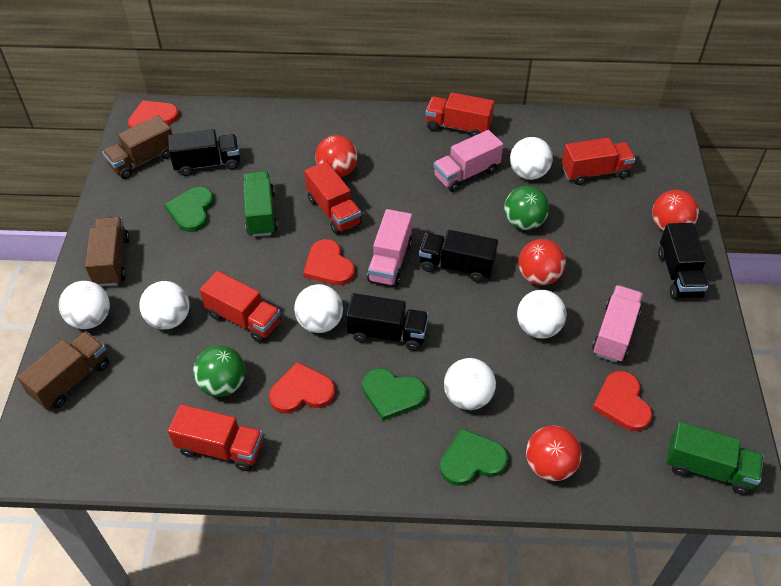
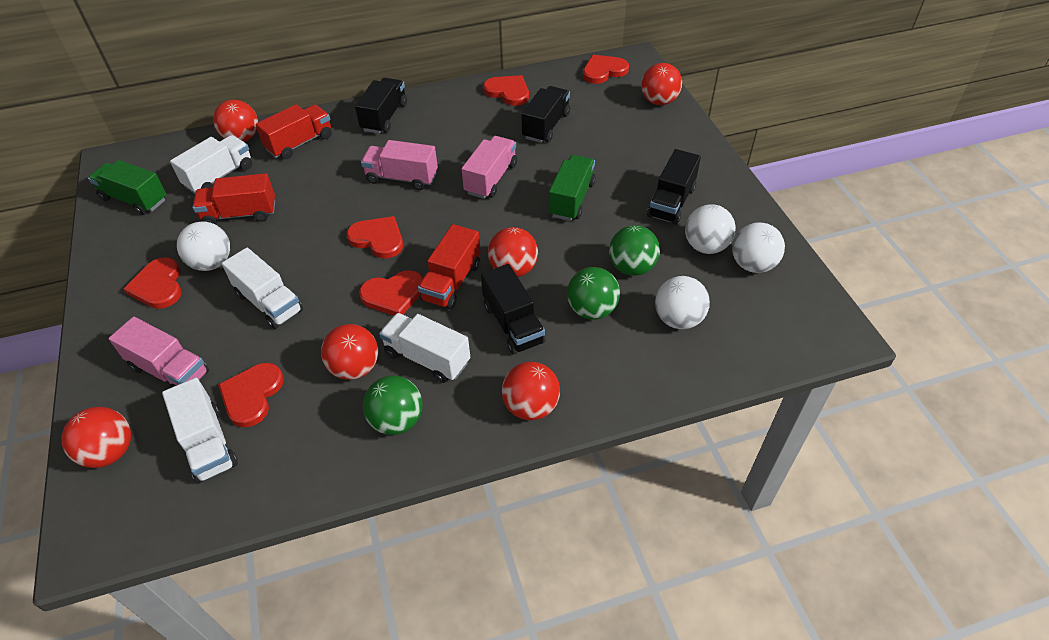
brown truck: 3 -> 0
green ball: 2 -> 3
green heart: 3 -> 0
red ball: 4 -> 6
red heart: 4 -> 6
red truck: 5 -> 3
white ball: 6 -> 4
white truck: 0 -> 4

